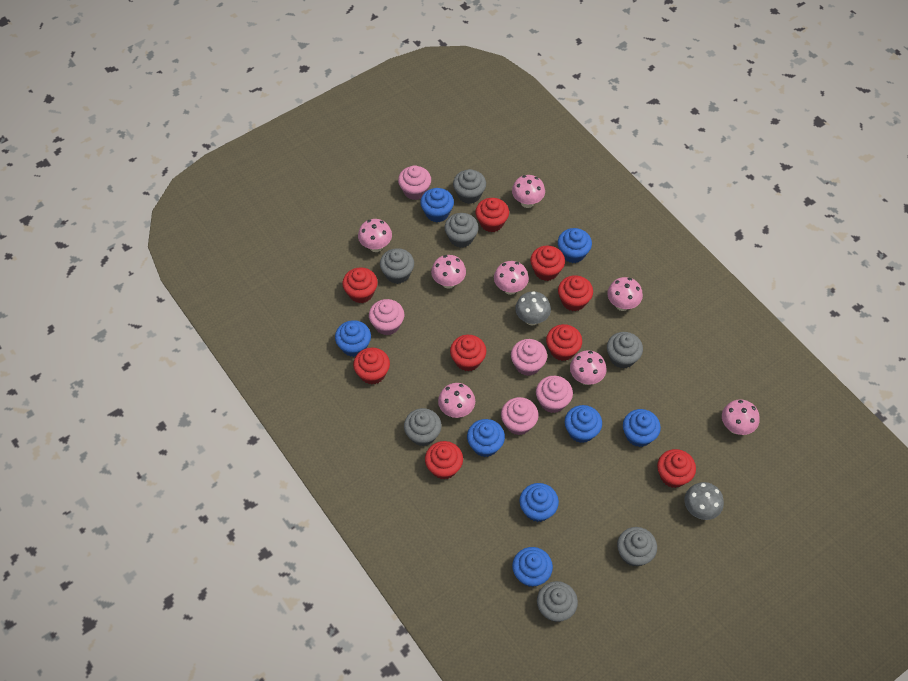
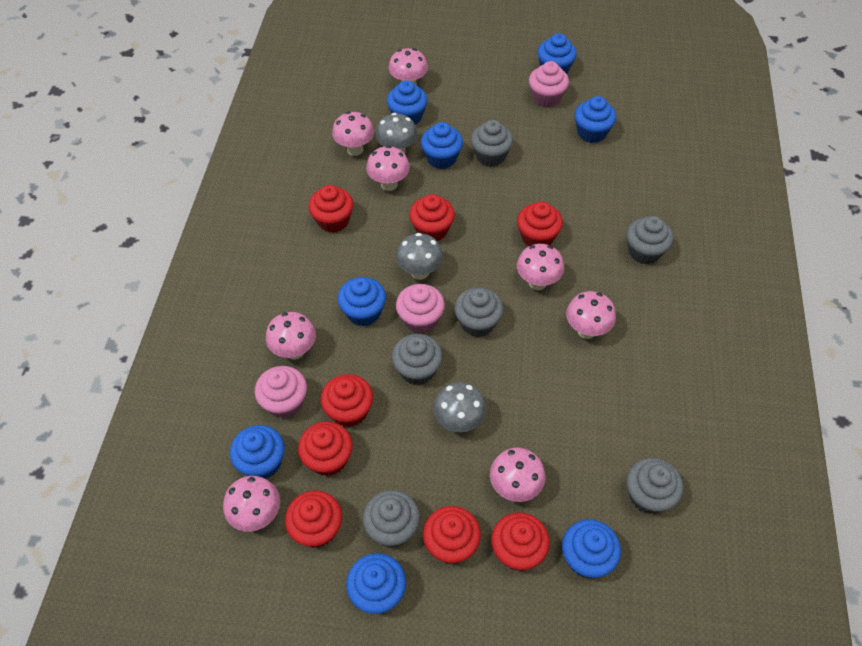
grey cupcake: 7 -> 6
grey mushroom: 2 -> 3
pink cupcake: 5 -> 3
red cupcake: 9 -> 8

